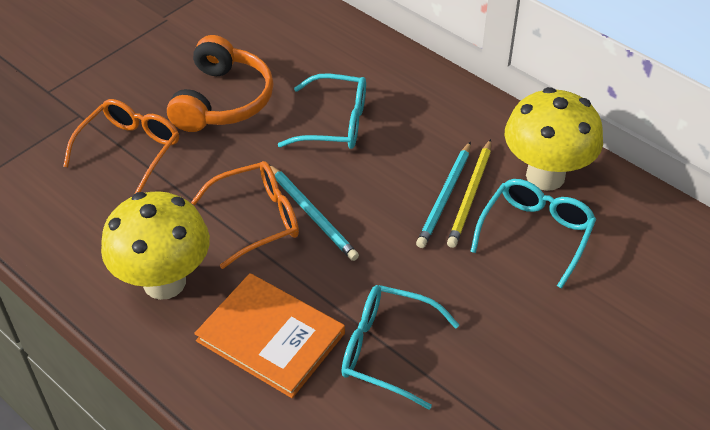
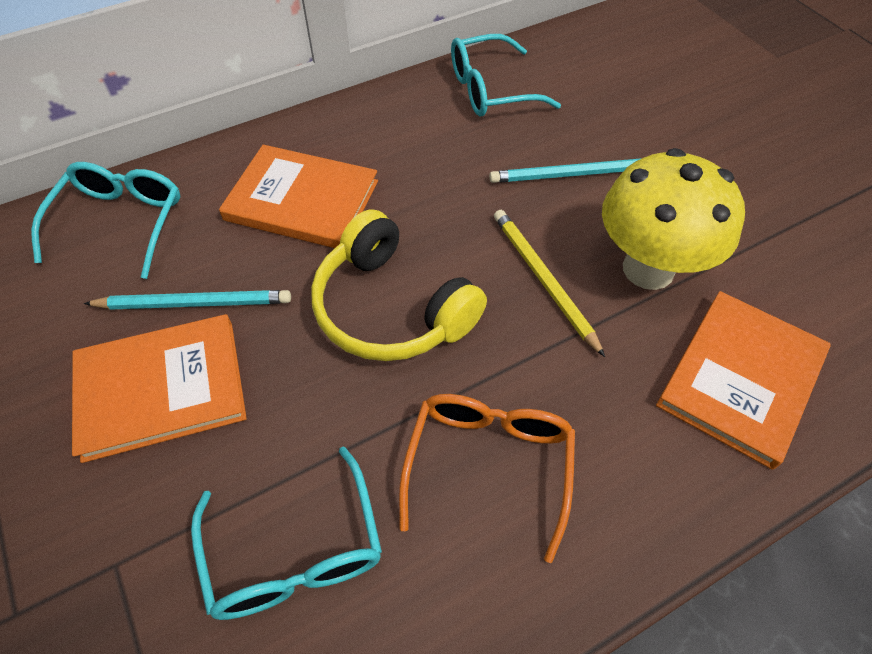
orange book: 1 -> 3
orange glasses: 2 -> 1
orange headphones: 1 -> 0
yellow headphones: 0 -> 1
yellow mushroom: 2 -> 1

